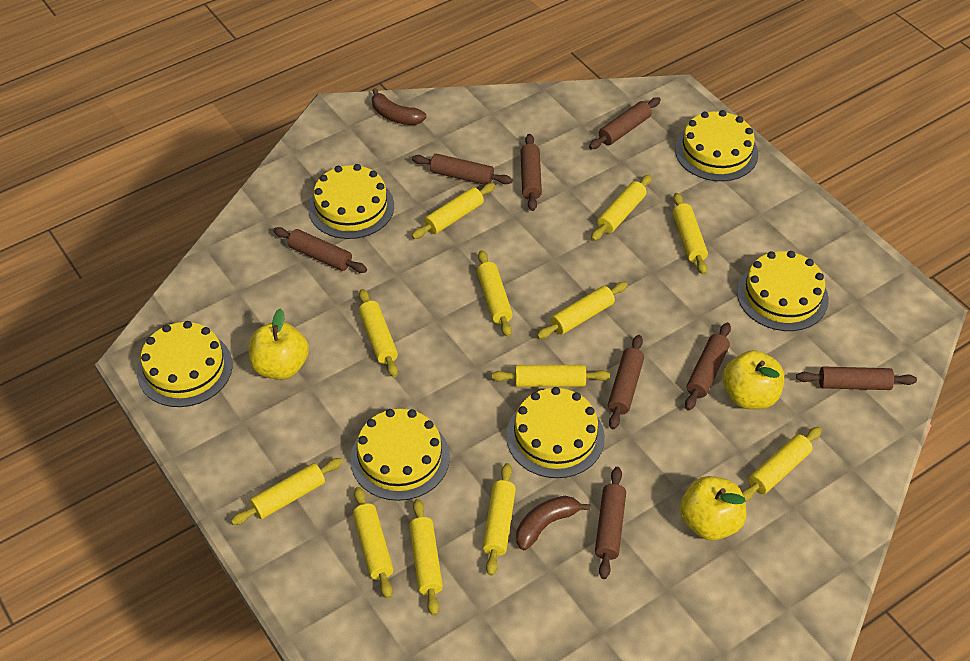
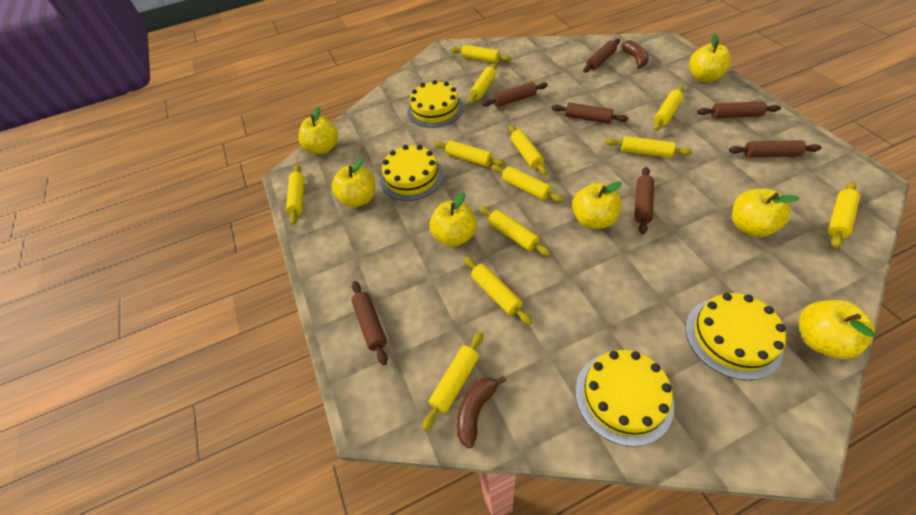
brown rolling pin: 8 -> 7
yellow apple: 3 -> 7
yellow cake: 6 -> 4

